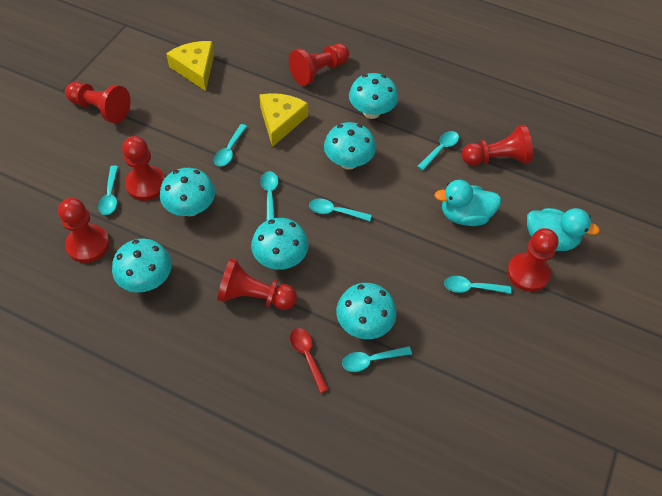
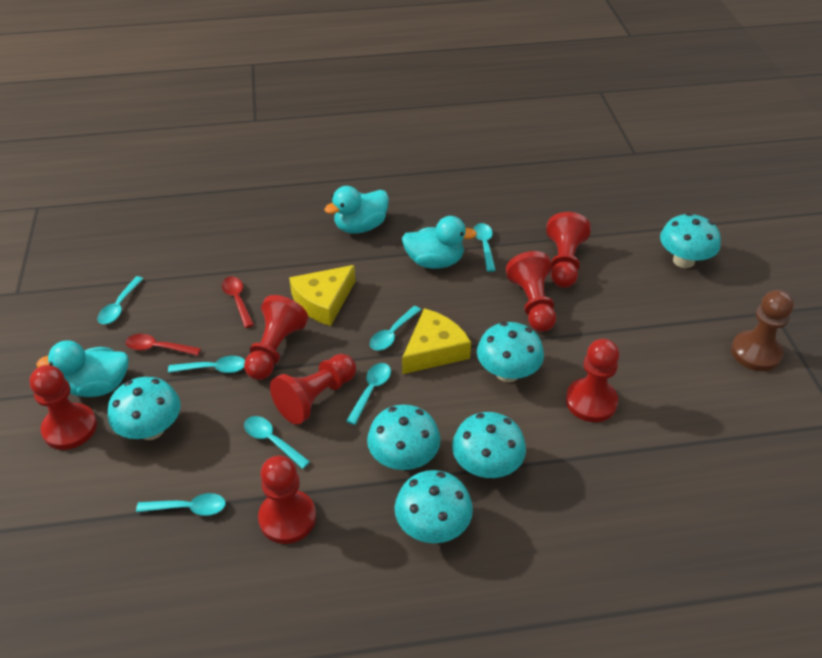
brown pawn: 0 -> 1
red spoon: 1 -> 2
turquoise duck: 2 -> 3

